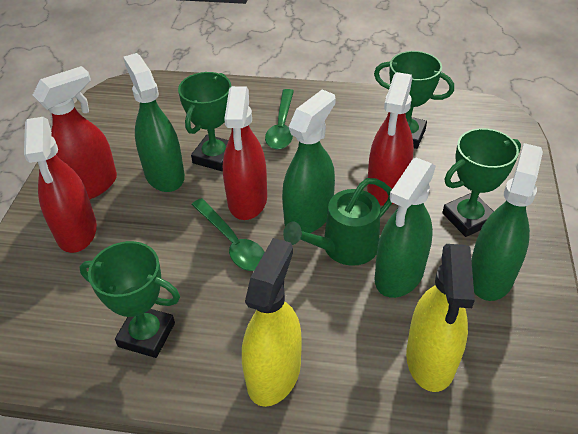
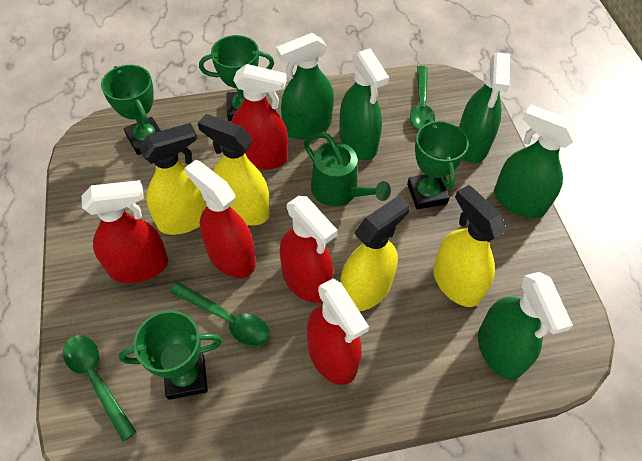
green spoon: 2 -> 3
green spray bottle: 4 -> 5
red spray bottle: 4 -> 5
yellow spray bottle: 2 -> 4

